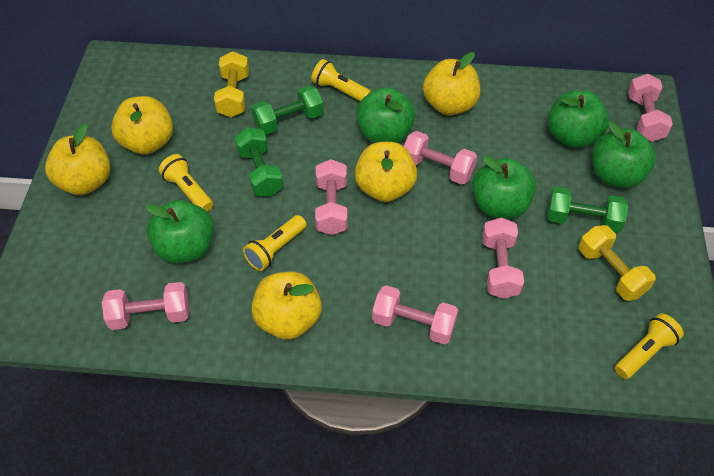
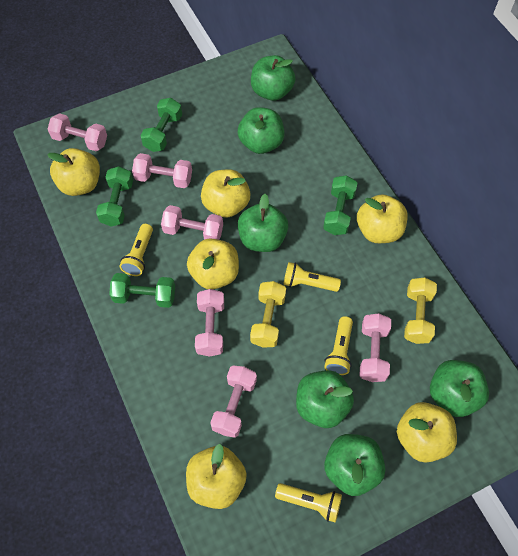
green apple: 5 -> 6
green dumbbell: 3 -> 4
yellow apple: 5 -> 6

